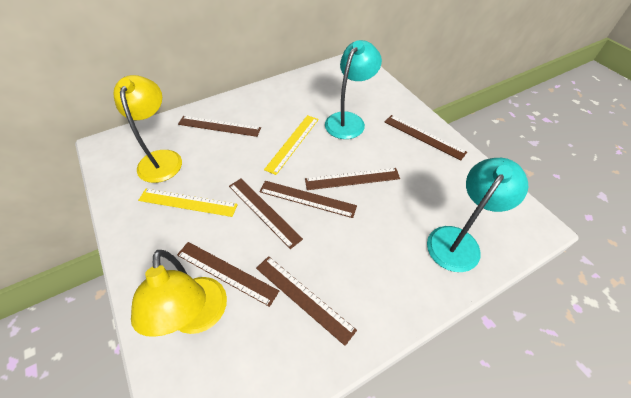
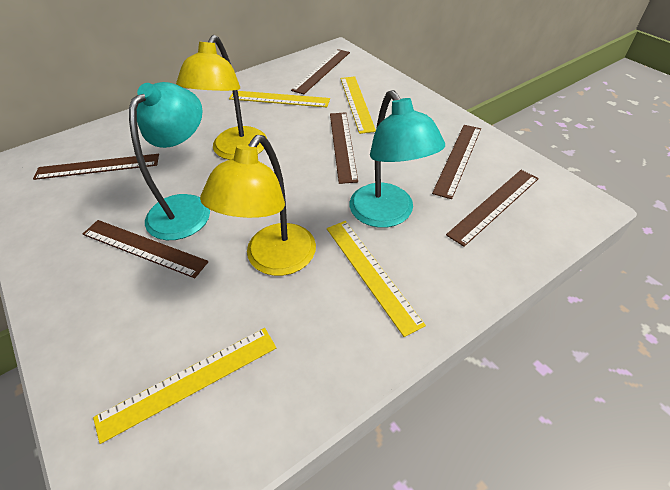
brown ruler: 7 -> 6
yellow ruler: 2 -> 4

